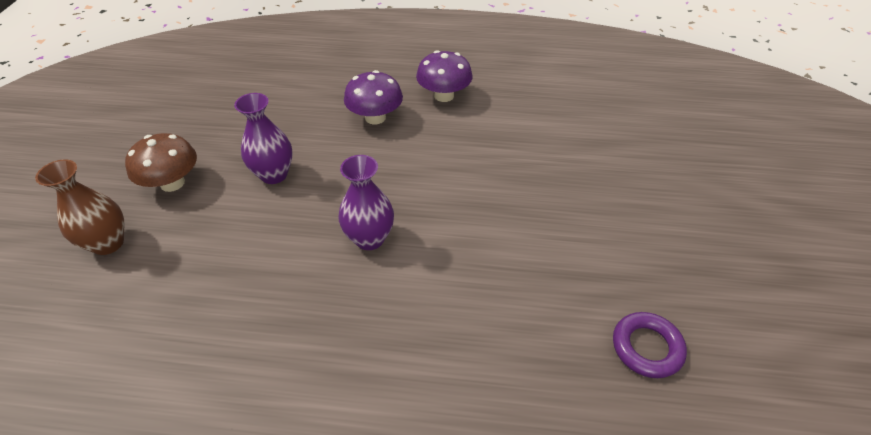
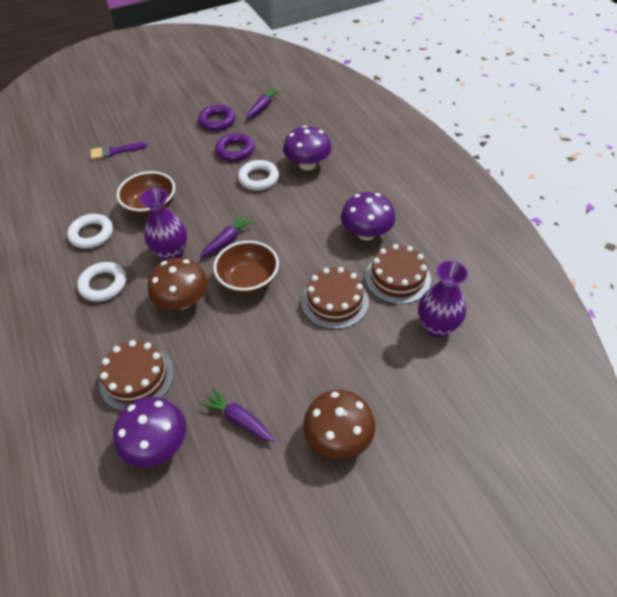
brown bowl: 0 -> 2
brown cake: 0 -> 3
brown mushroom: 1 -> 2
brown vase: 1 -> 0
purple brush: 0 -> 1
purple carrot: 0 -> 3
purple mushroom: 2 -> 3
purple ring: 1 -> 2
white ring: 0 -> 3

